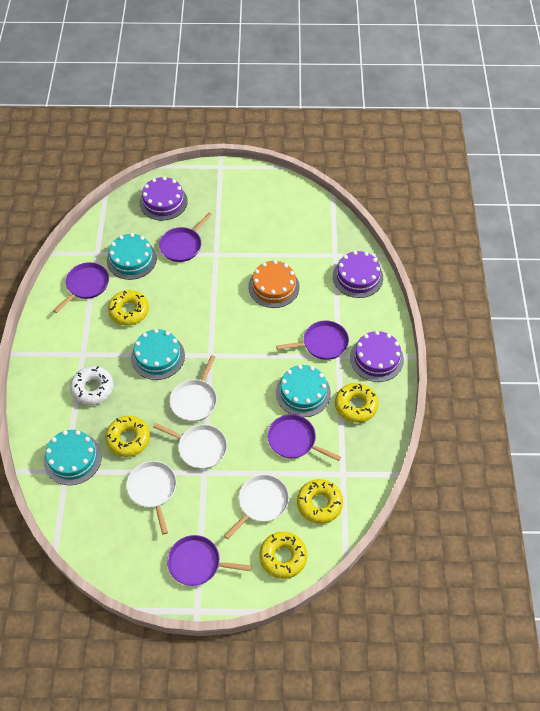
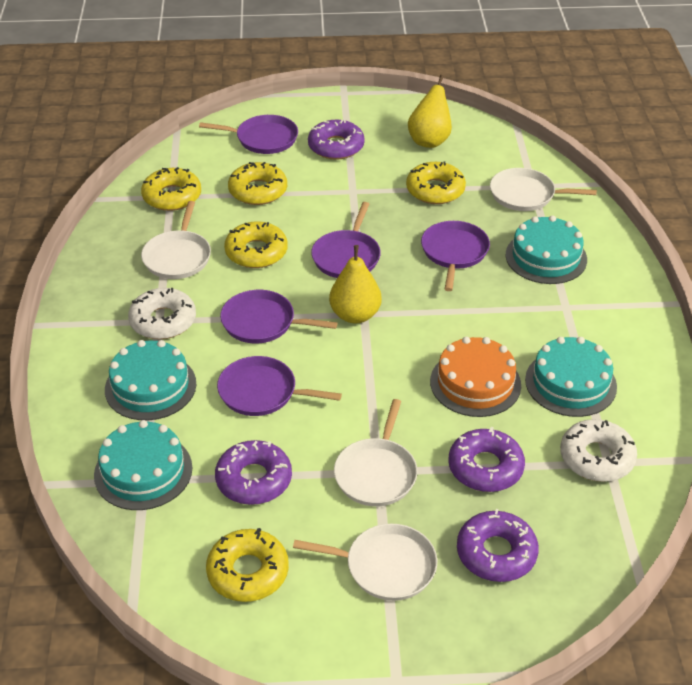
purple cake: 3 -> 0
purple donut: 0 -> 4
white donut: 1 -> 2
yellow pear: 0 -> 2

